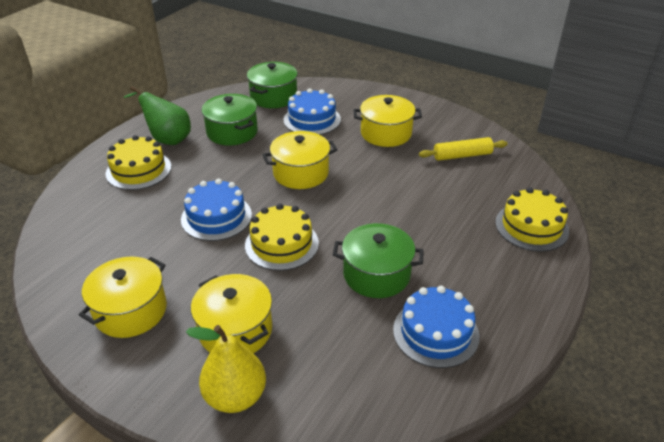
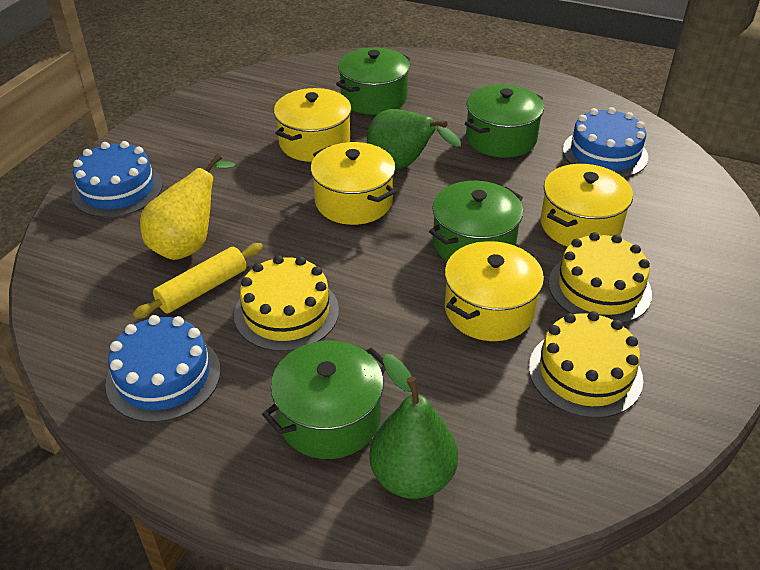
green pear: 1 -> 2
green pot: 3 -> 4

